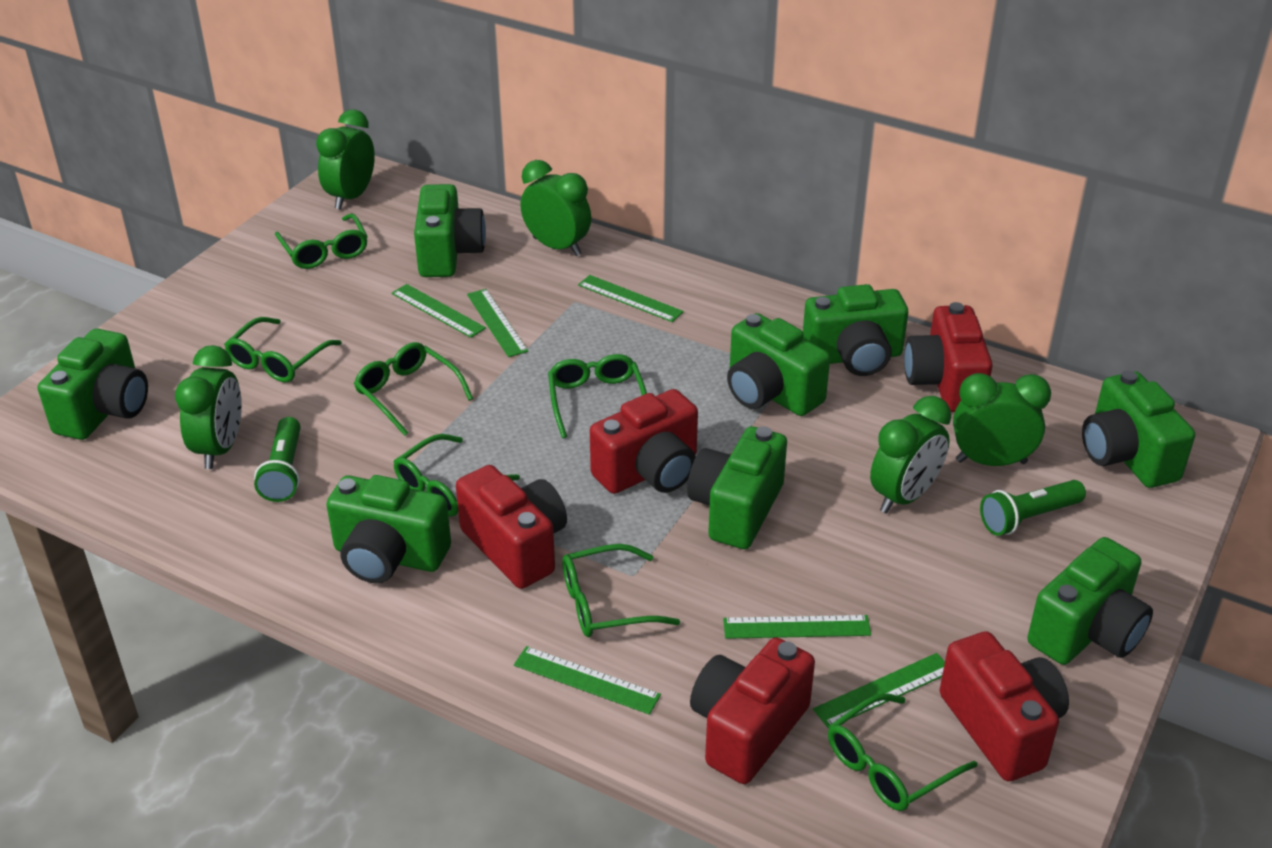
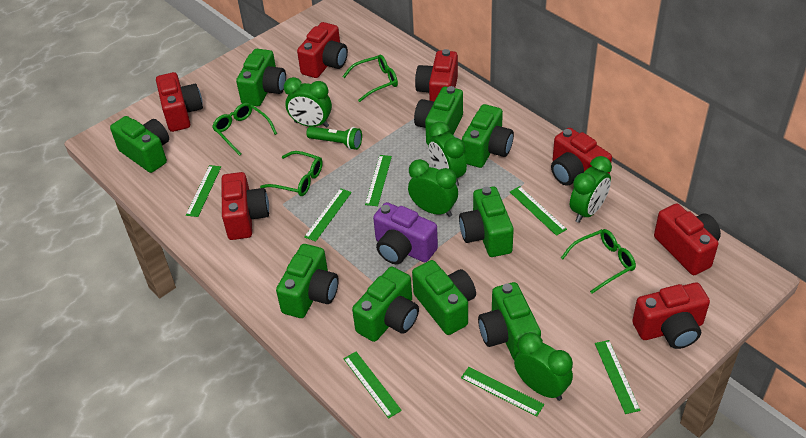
green camera: 8 -> 9
green flashlight: 2 -> 1
green glasses: 7 -> 4
green ruler: 6 -> 7
purple camera: 0 -> 1
red camera: 5 -> 7

